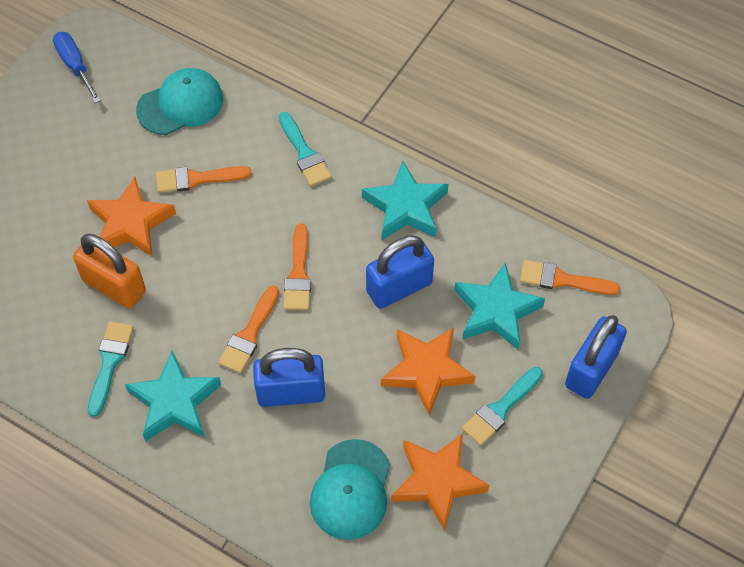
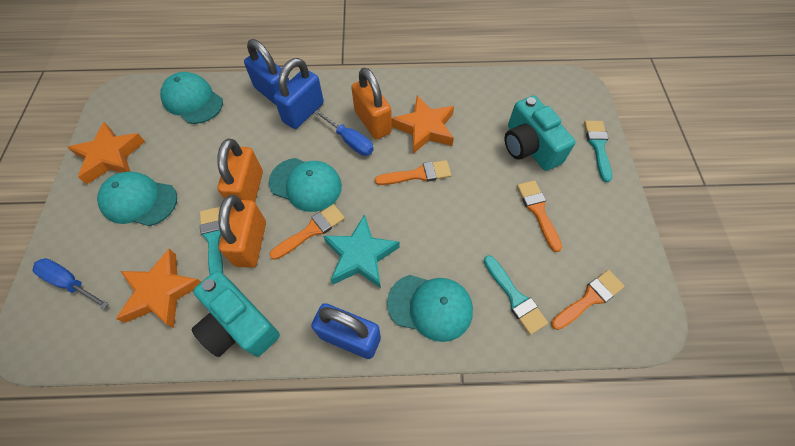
blue screwdriver: 1 -> 2
orange padlock: 1 -> 3
turquoise camera: 0 -> 2
turquoise cap: 2 -> 4
turquoise star: 3 -> 1

